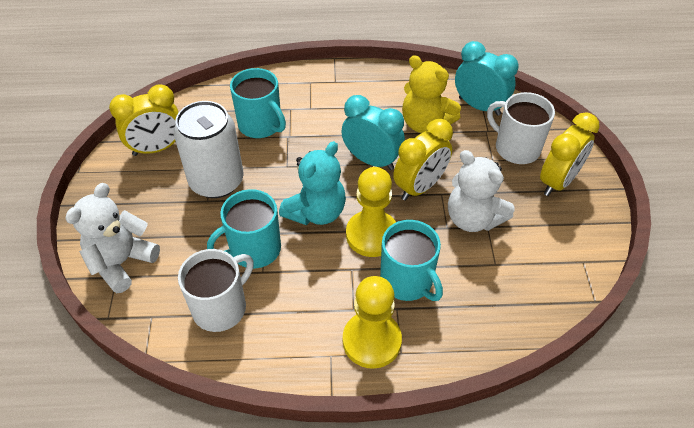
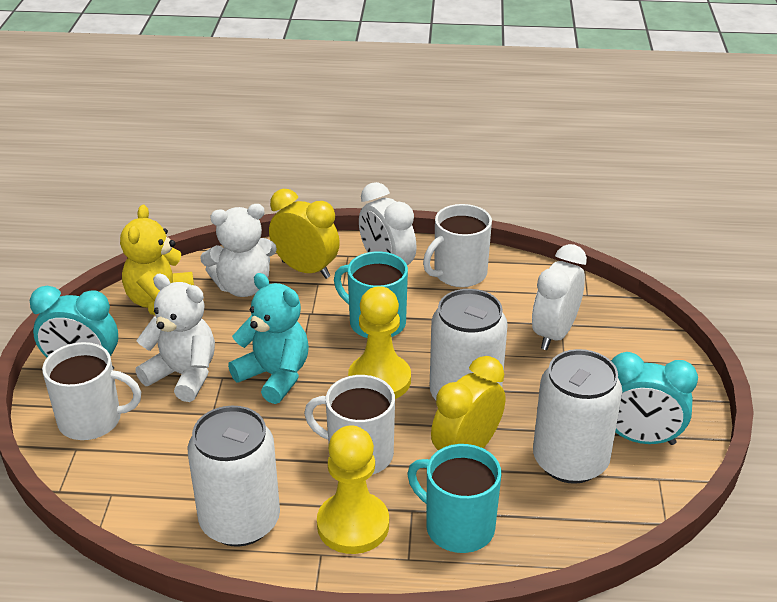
turquoise mug: 3 -> 2
white can: 1 -> 3
white clock: 0 -> 2
white mug: 2 -> 3
yellow clock: 3 -> 2

